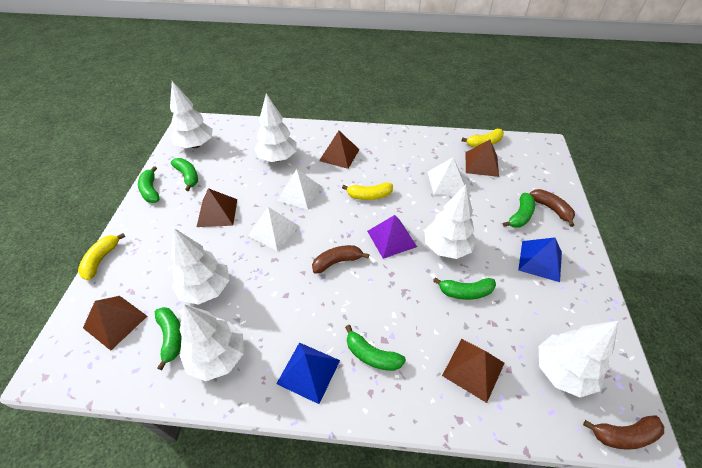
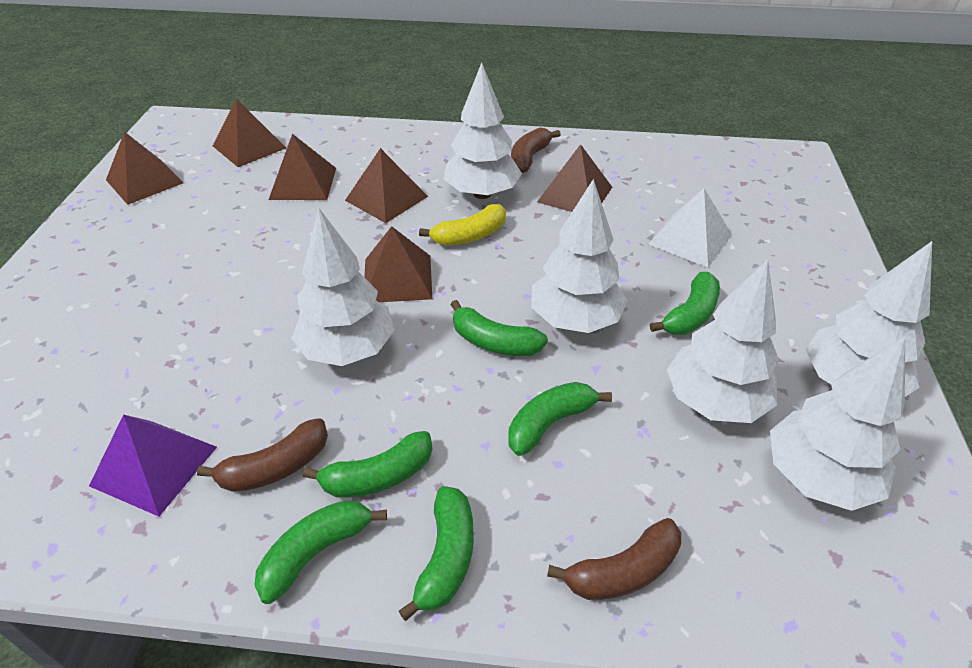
blue pyramid: 2 -> 0
brown pyramid: 5 -> 6
white pyramid: 3 -> 1
yellow banana: 3 -> 1

